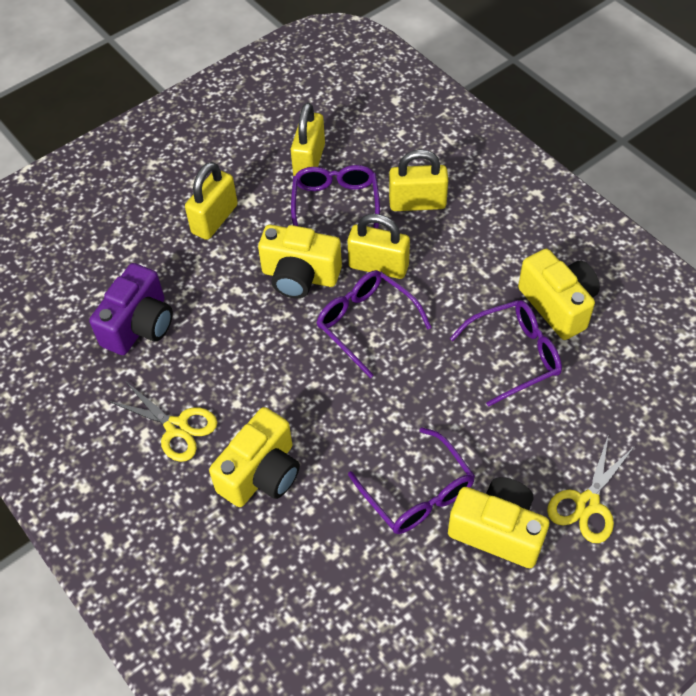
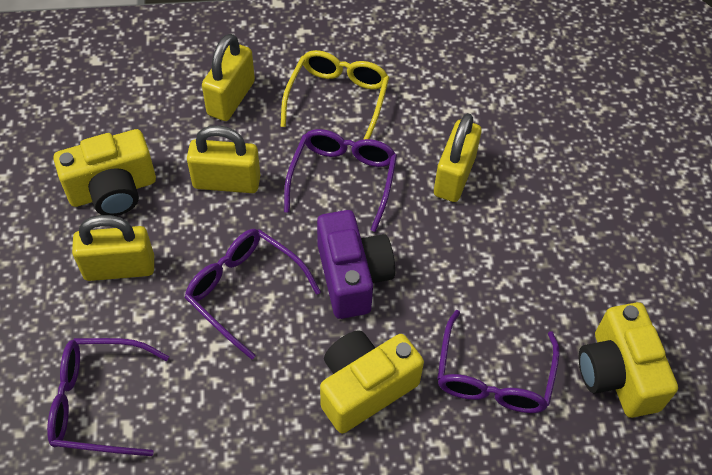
yellow camera: 4 -> 3
yellow glasses: 0 -> 1
yellow scissors: 2 -> 0

